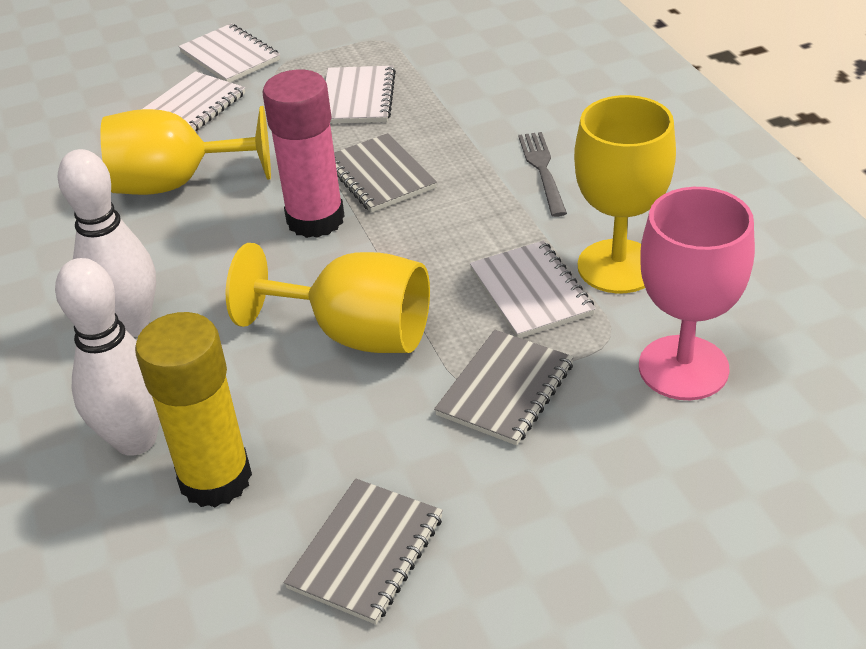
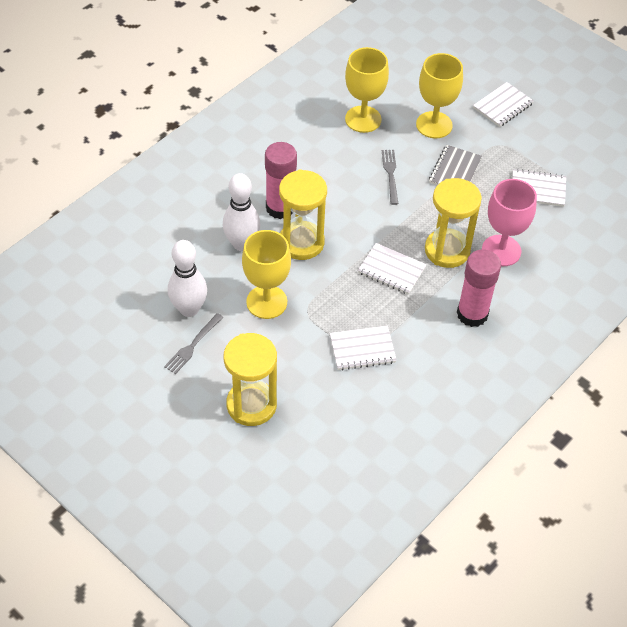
grey fork: 1 -> 2
grey notebook: 3 -> 1
pink glue stick: 1 -> 2
yellow glue stick: 1 -> 0
yellow hourglass: 0 -> 3

